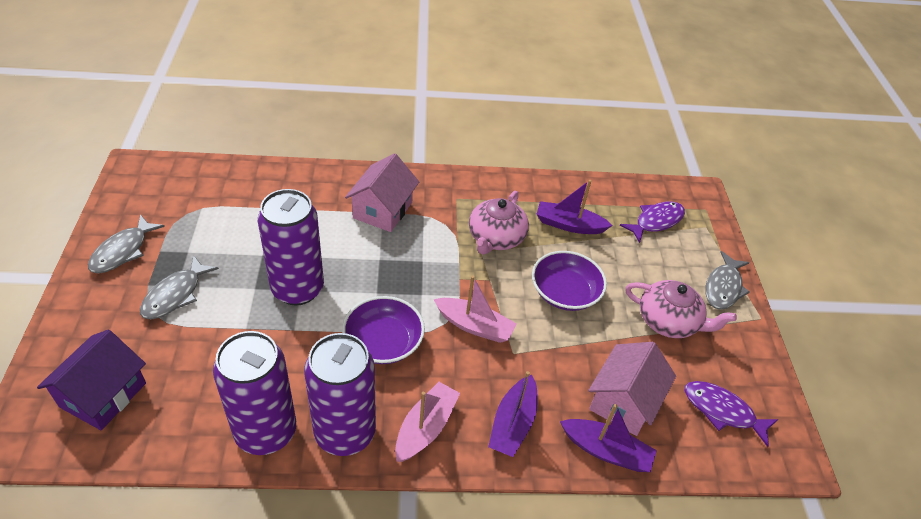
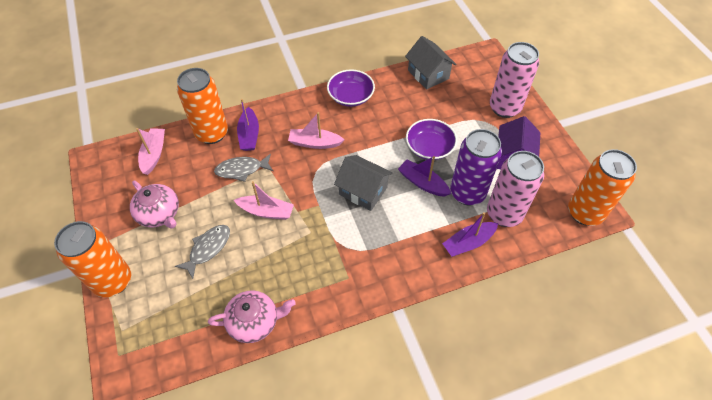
grey fish: 3 -> 2
grey house: 0 -> 2
orange can: 0 -> 3
pink boat: 2 -> 3
pink can: 0 -> 2
pink house: 2 -> 0
purple can: 3 -> 1
purple fish: 2 -> 0

